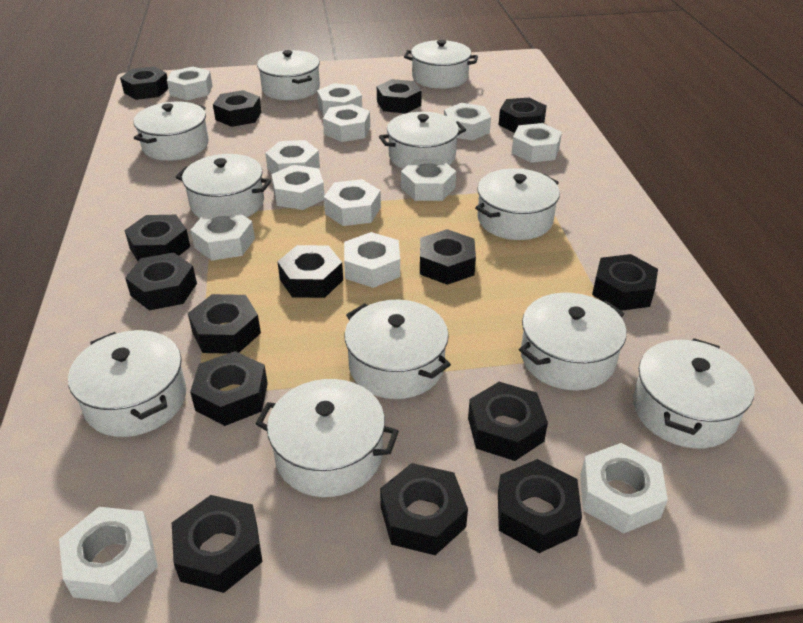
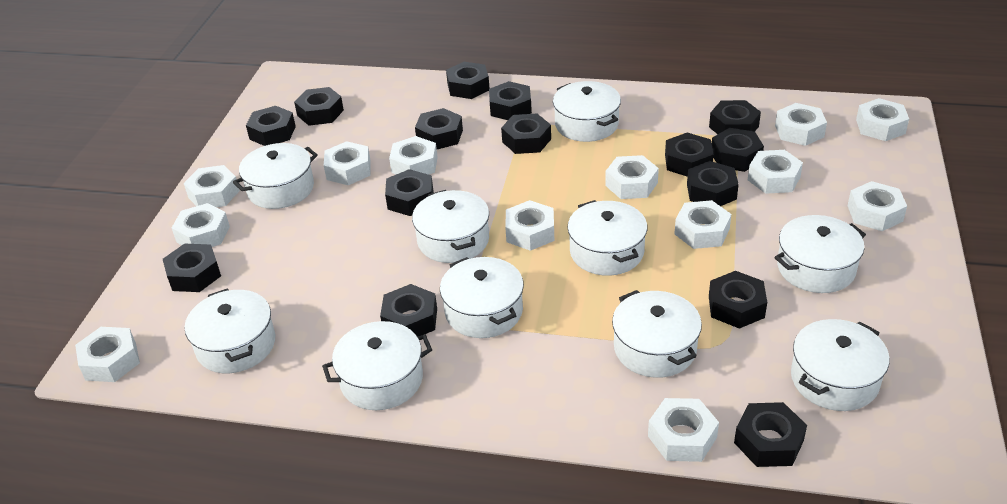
white pot: 11 -> 10

